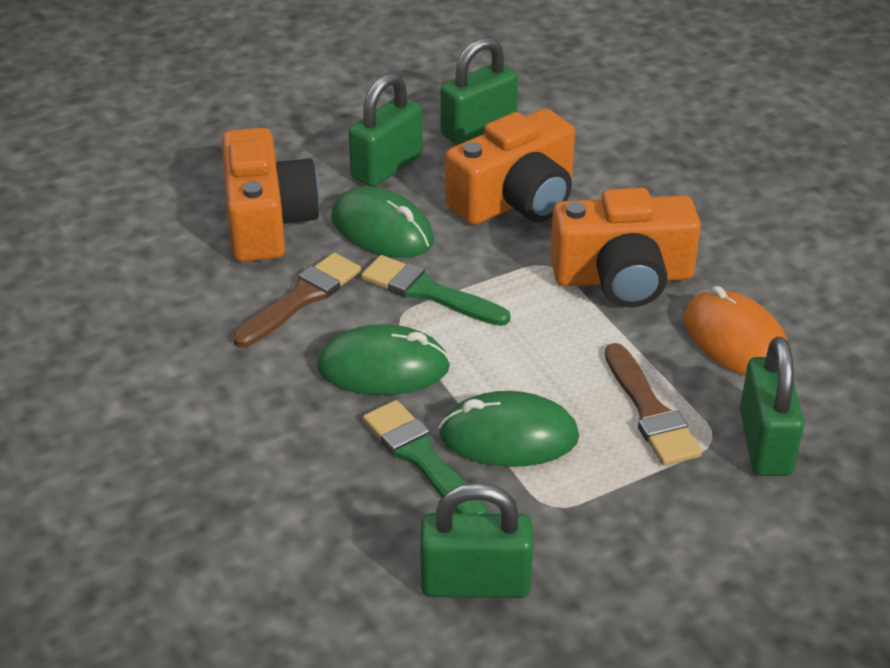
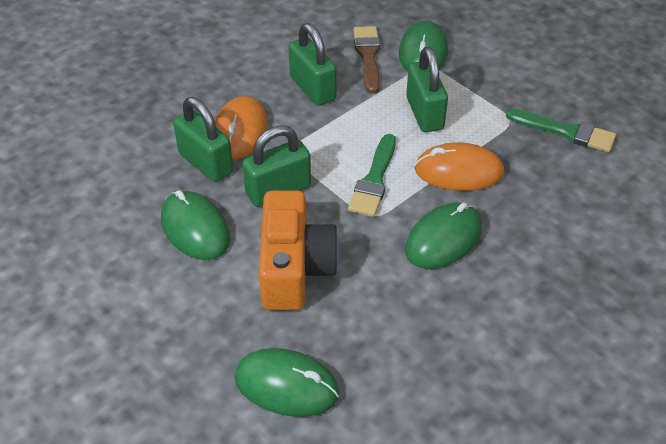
brown brush: 2 -> 1
green mouse: 3 -> 4
orange camera: 3 -> 1
orange mouse: 1 -> 2

